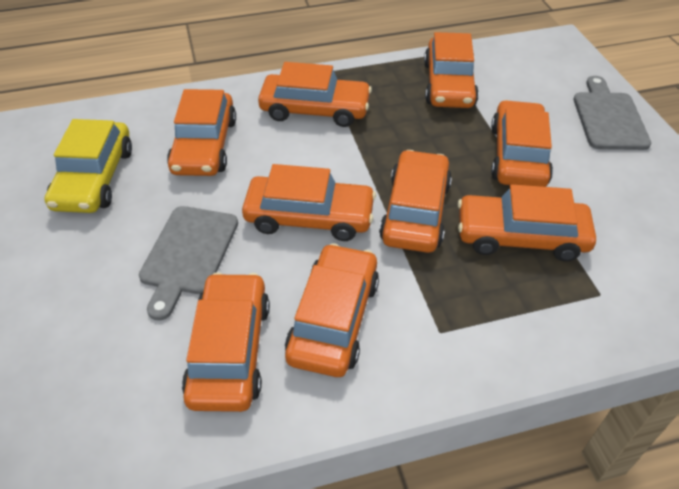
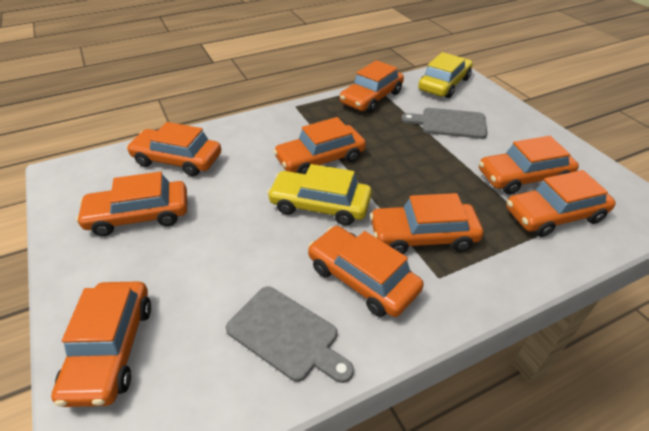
yellow car: 1 -> 2

